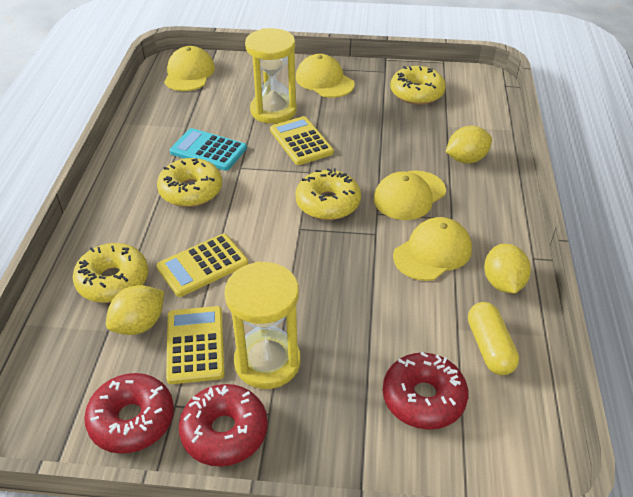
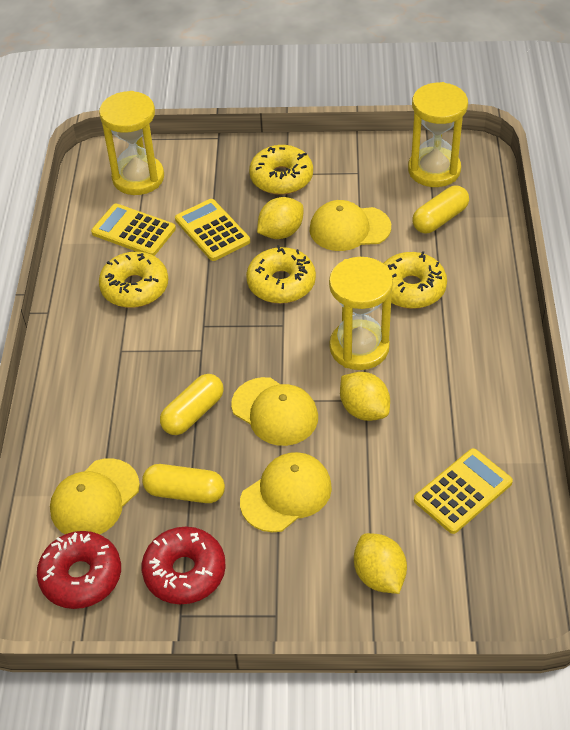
red donut: 3 -> 2
turquoise calculator: 1 -> 0
yellow capsule: 1 -> 3
yellow hourglass: 2 -> 3

